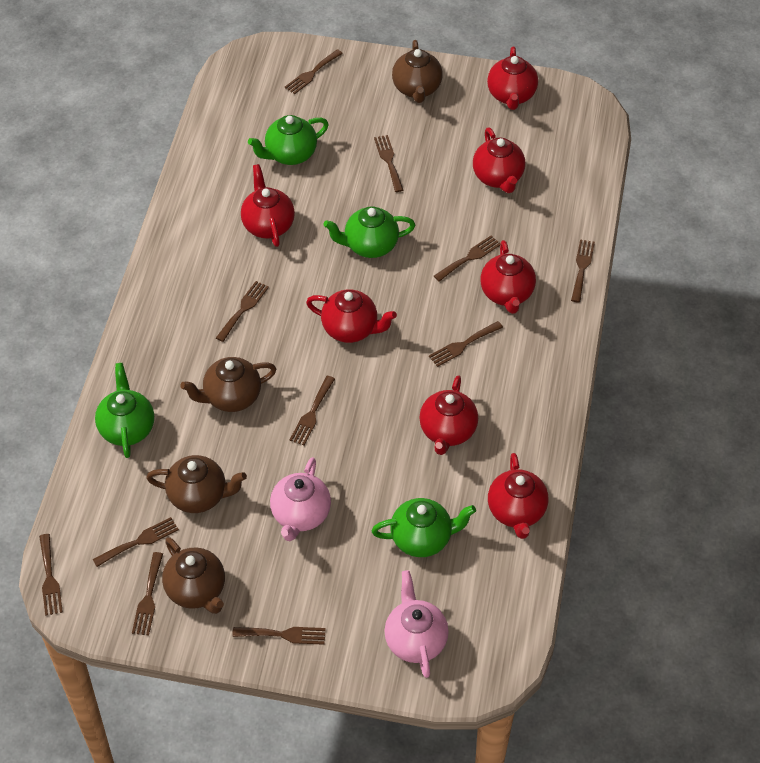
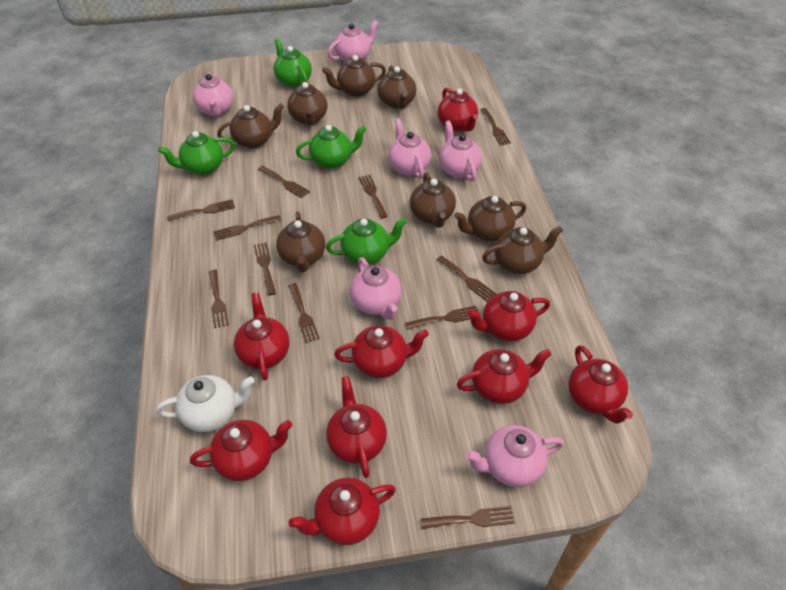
brown teapot: 4 -> 8
pink teapot: 2 -> 6
red teapot: 7 -> 9
white teapot: 0 -> 1

